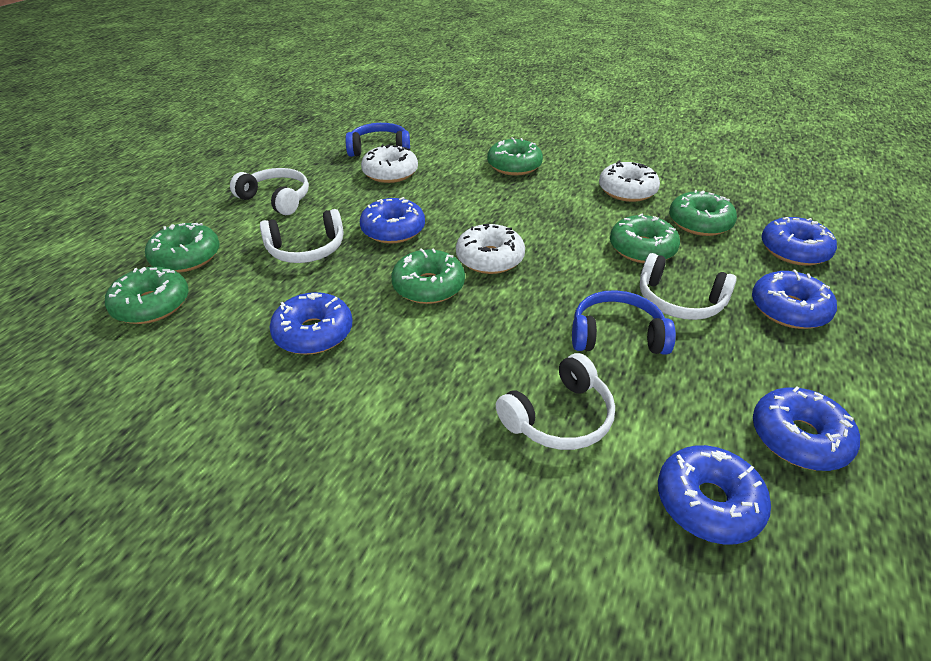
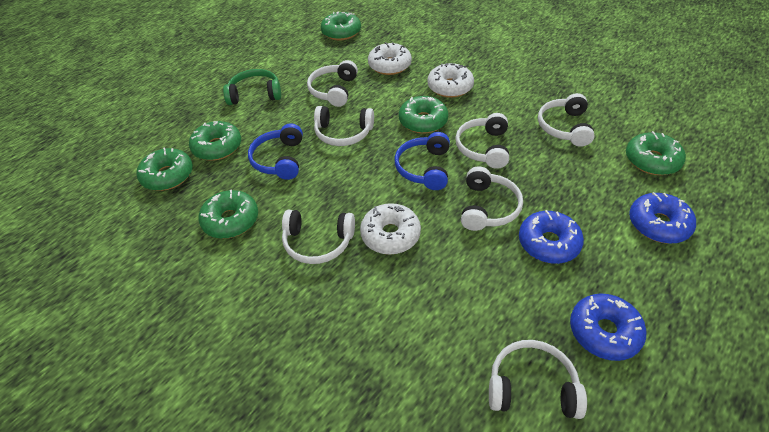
blue donut: 6 -> 3
green headphones: 0 -> 1
white headphones: 4 -> 7

